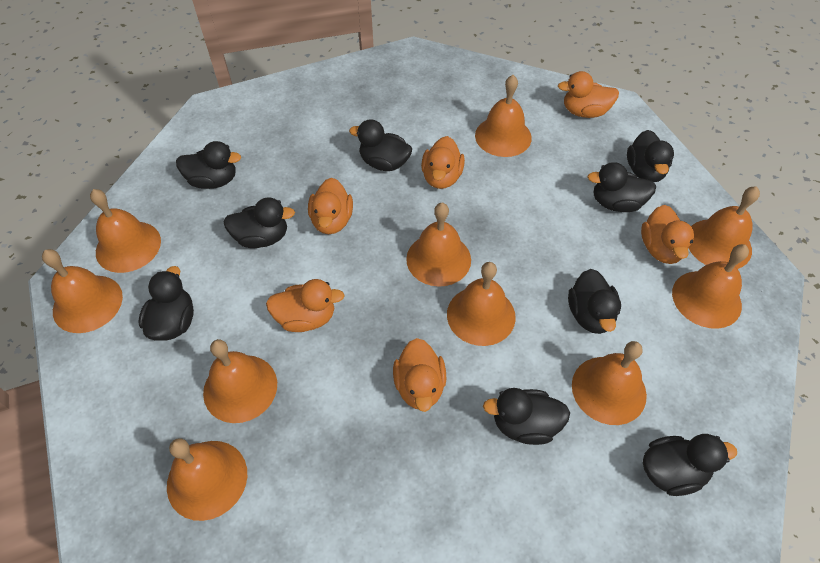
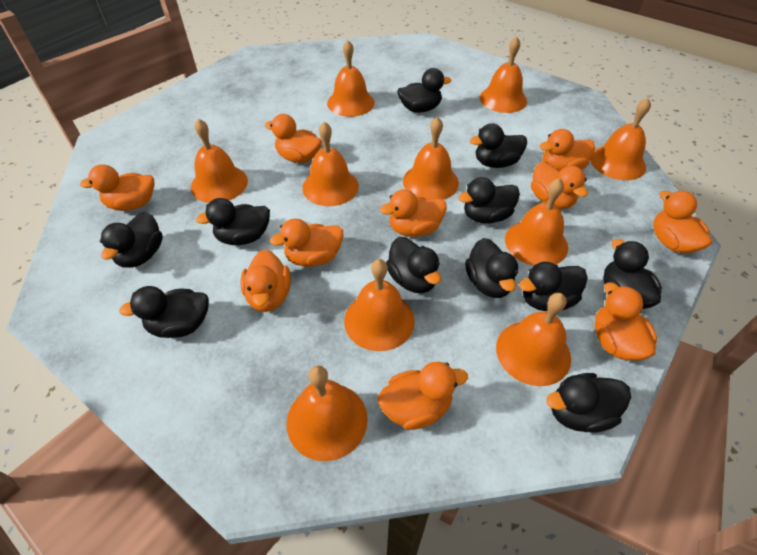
black duck: 9 -> 11
orange duck: 6 -> 10

